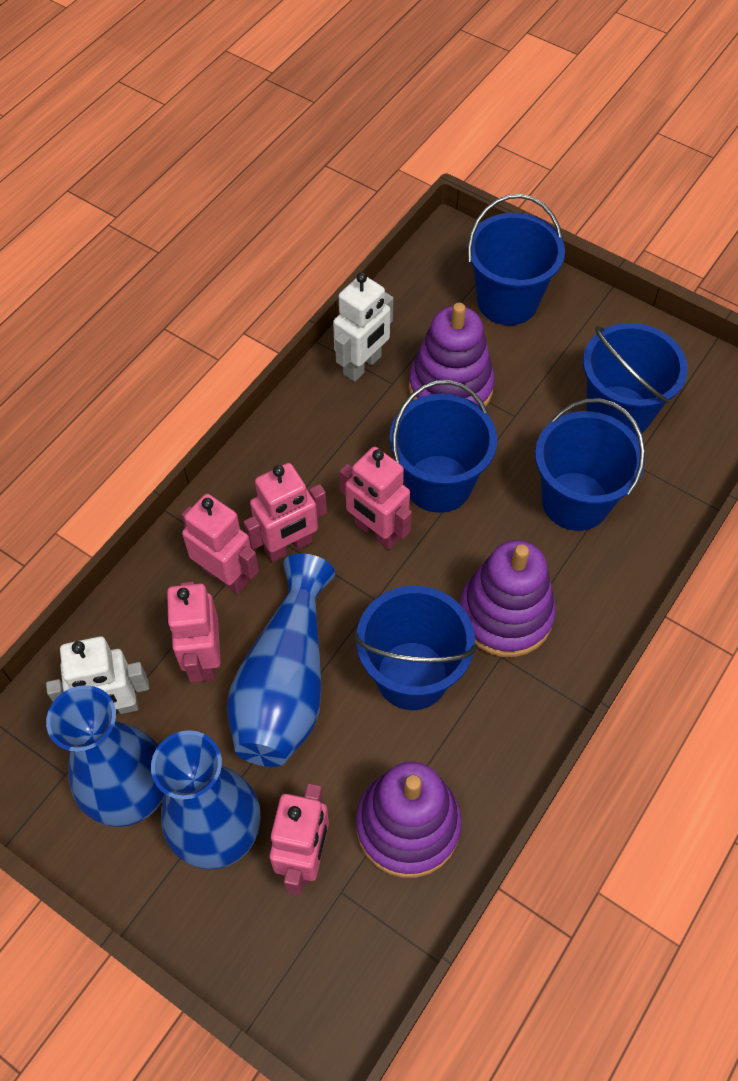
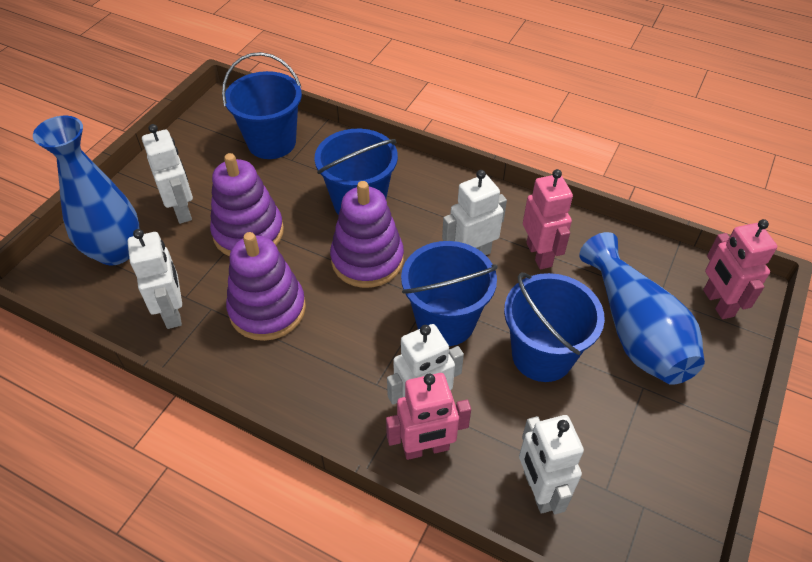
blue bucket: 5 -> 4
blue vase: 3 -> 2
pink robot: 5 -> 3
white robot: 2 -> 5

